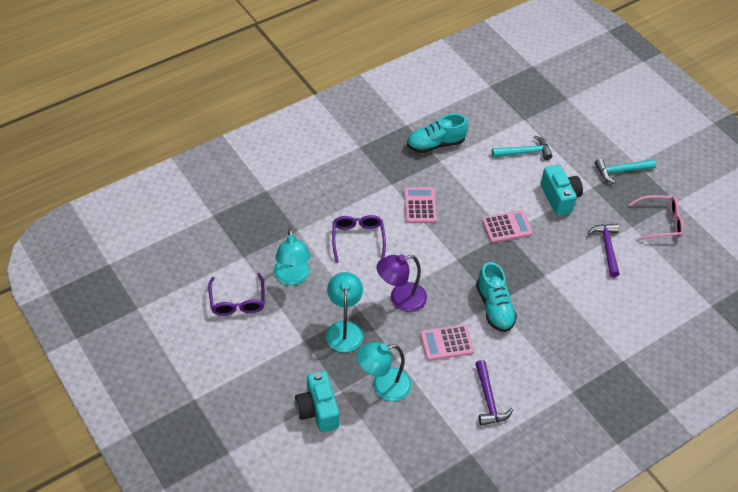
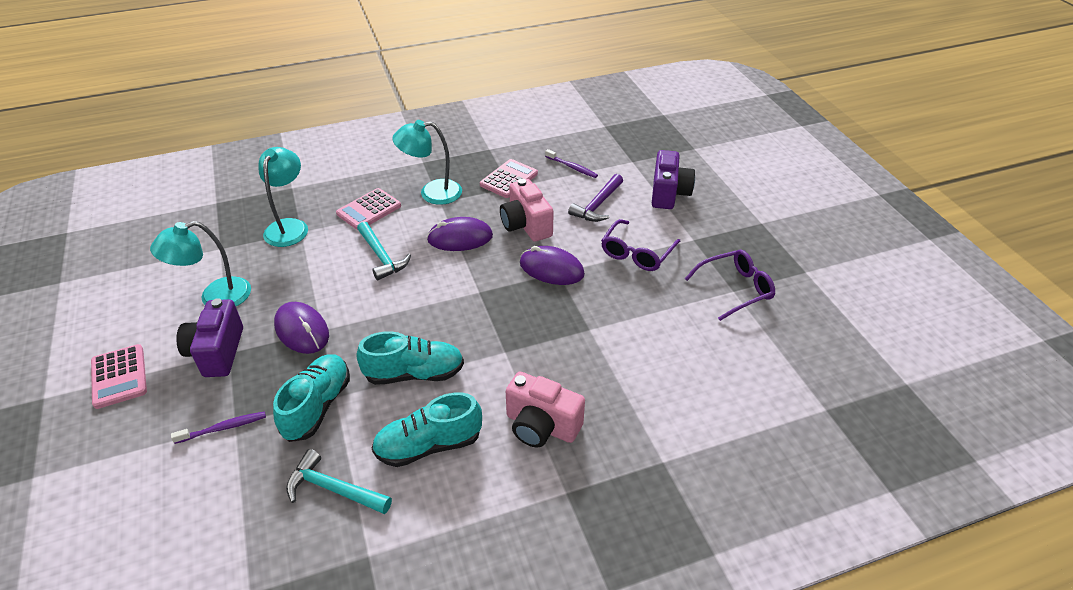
pink camera: 0 -> 2
pink glasses: 1 -> 0
purple camera: 0 -> 2
purple hammer: 2 -> 1
purple lamp: 1 -> 0
purple mouse: 0 -> 3
purple toothbrush: 0 -> 2
turquoise camera: 2 -> 0
turquoise shoe: 2 -> 3

